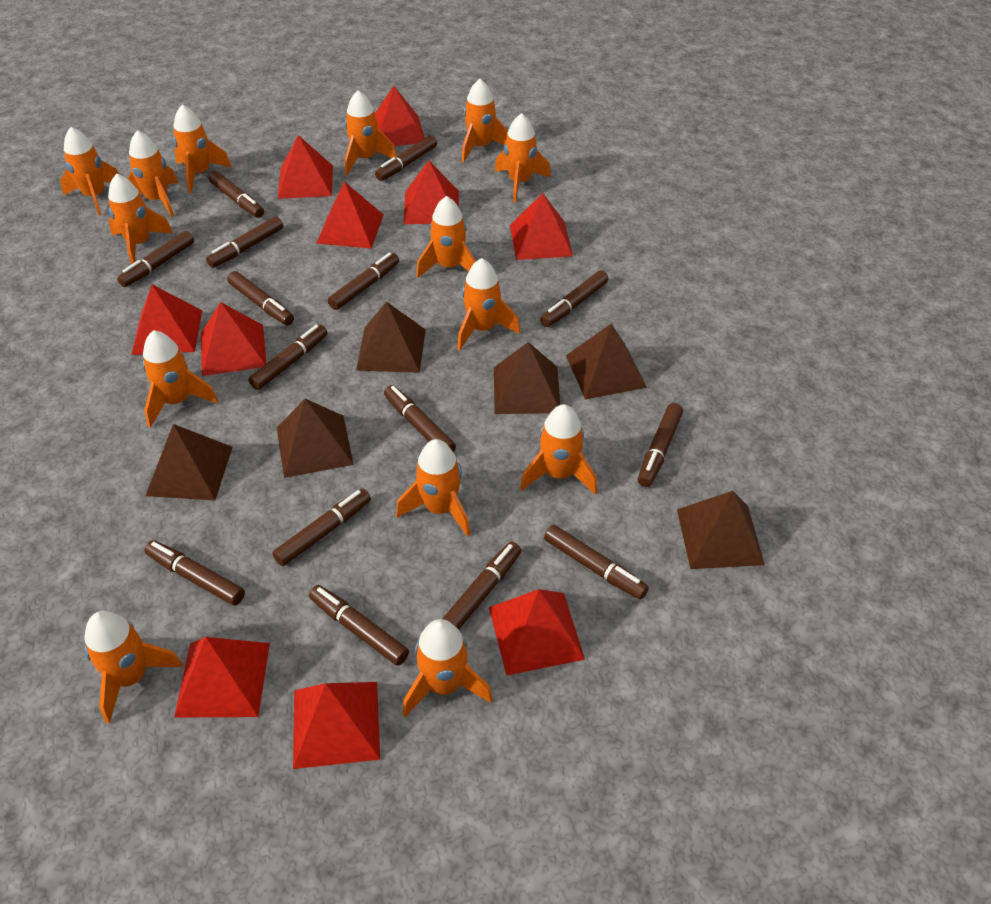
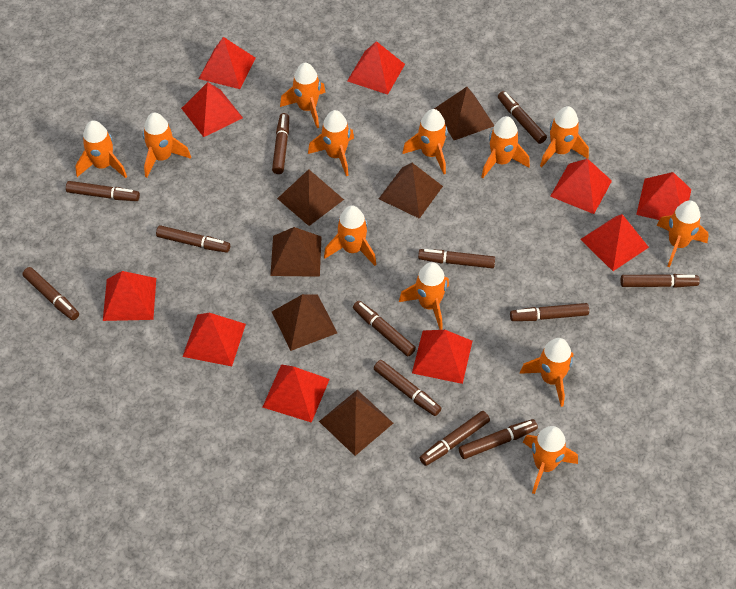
brown marker: 15 -> 12
orange rocket: 14 -> 12

